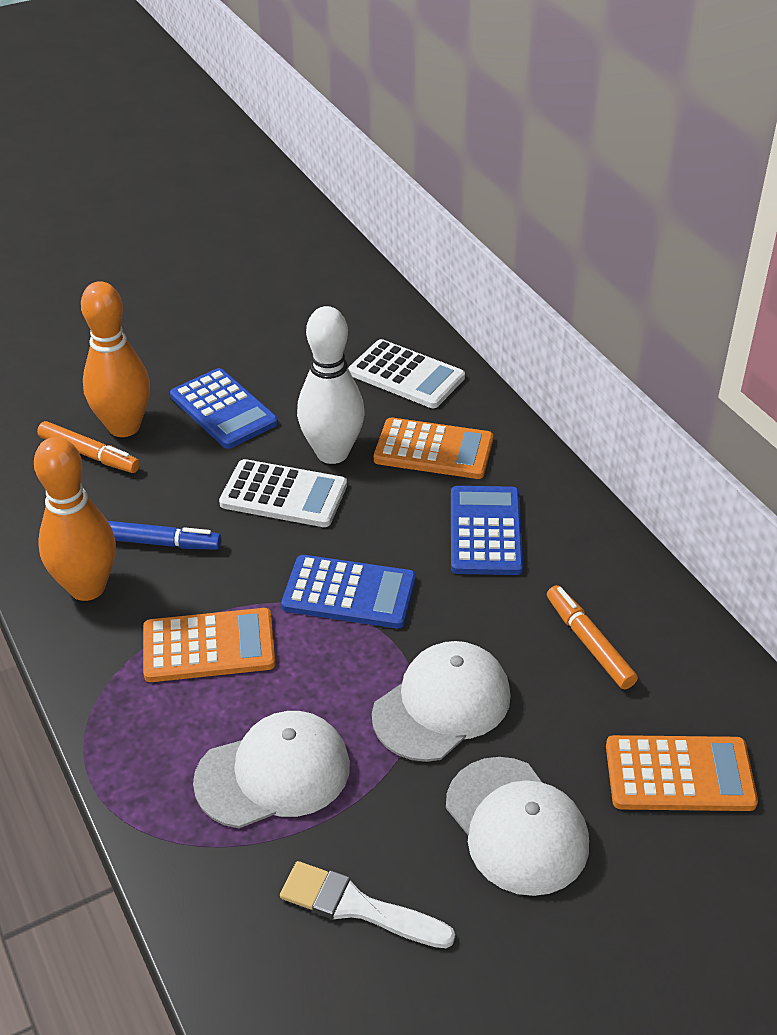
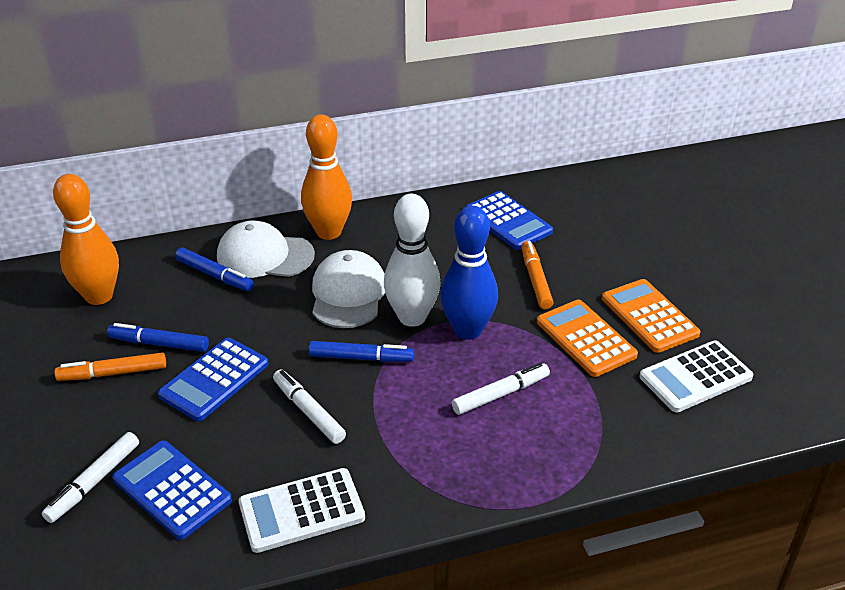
blue bowling pin: 0 -> 1
blue marker: 1 -> 3
orange calculator: 3 -> 2
white brush: 1 -> 0
white cap: 3 -> 2
white marker: 0 -> 3

